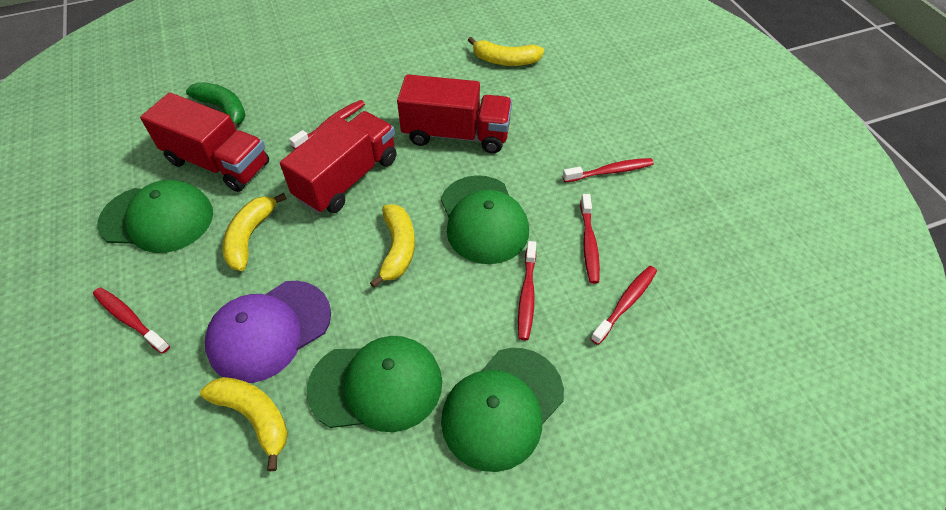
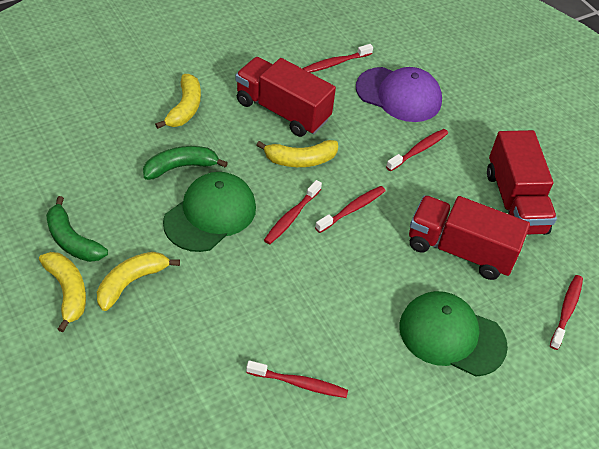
green banana: 1 -> 2
green cap: 4 -> 2

